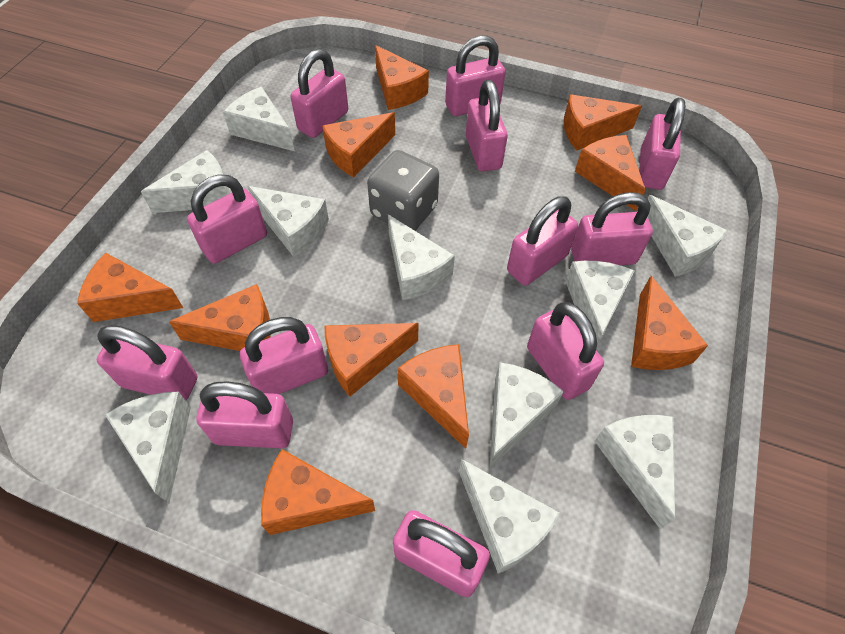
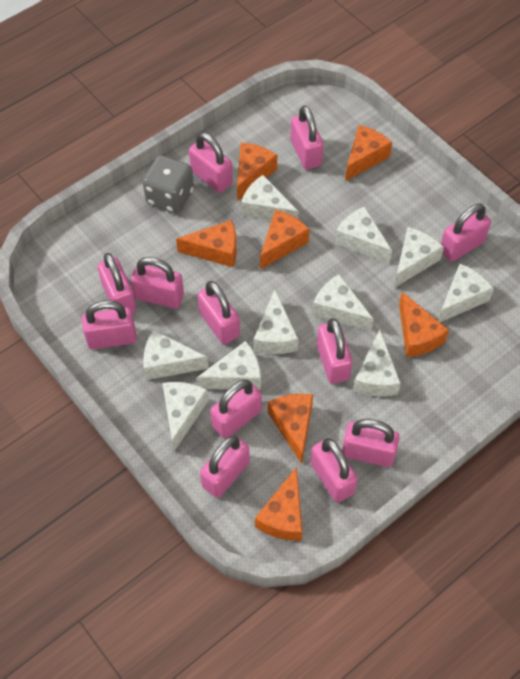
orange cheese: 10 -> 7

